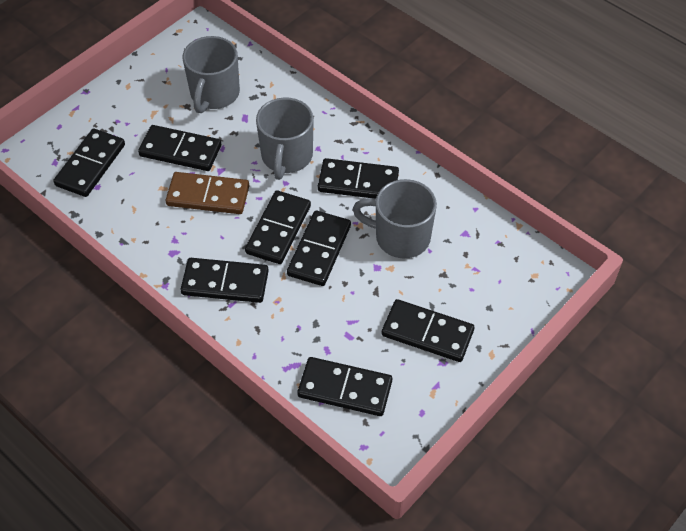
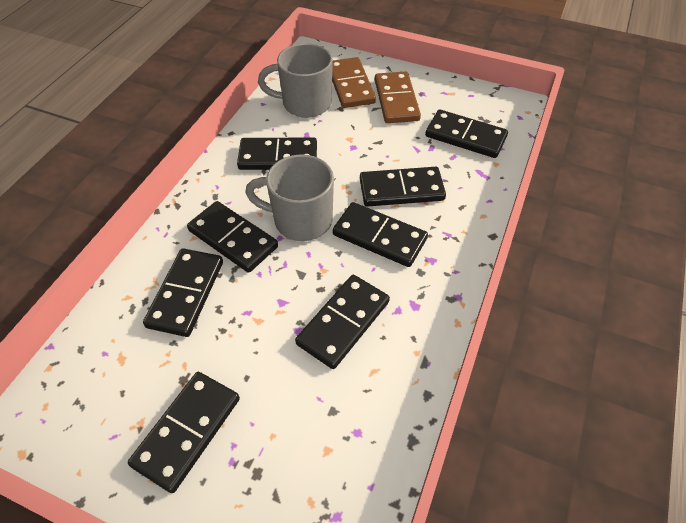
brown domino: 1 -> 2
grey mug: 3 -> 2

